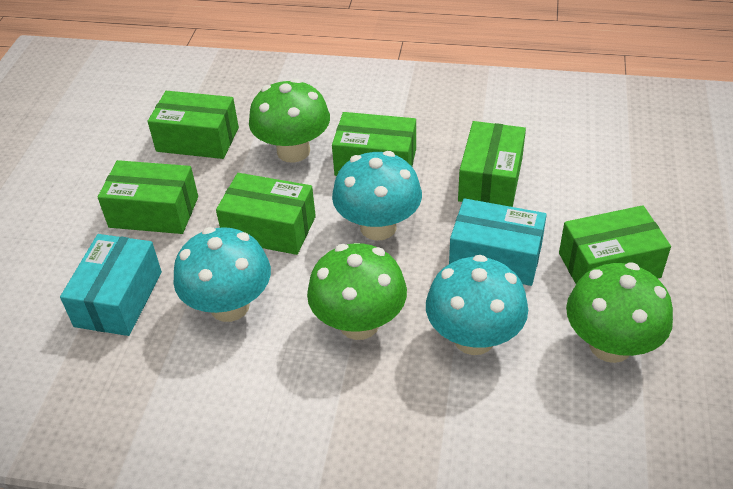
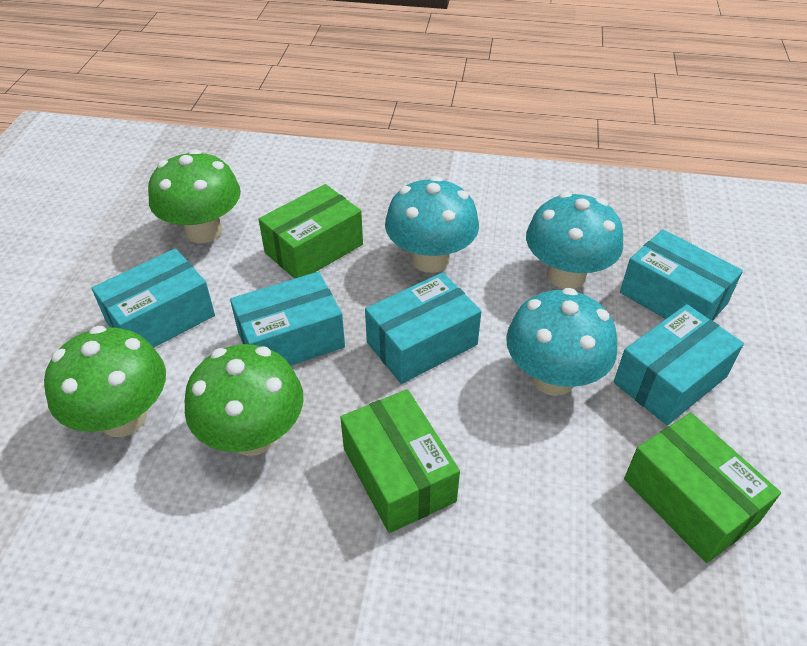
green box: 6 -> 3
turquoise box: 2 -> 5

